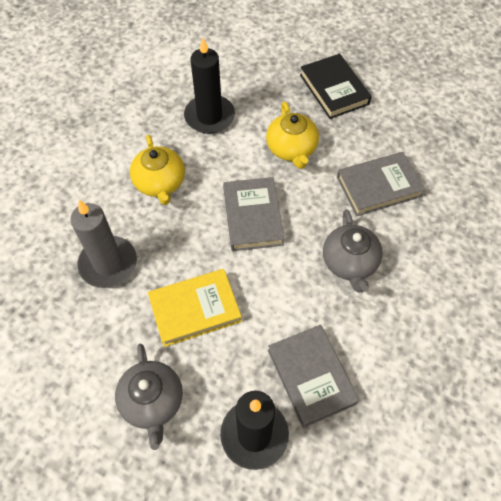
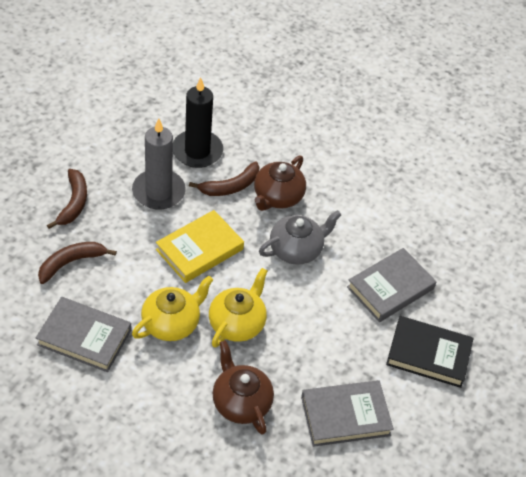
black candle: 2 -> 1
brown banana: 0 -> 3
brown teapot: 0 -> 2
grey teapot: 2 -> 1

